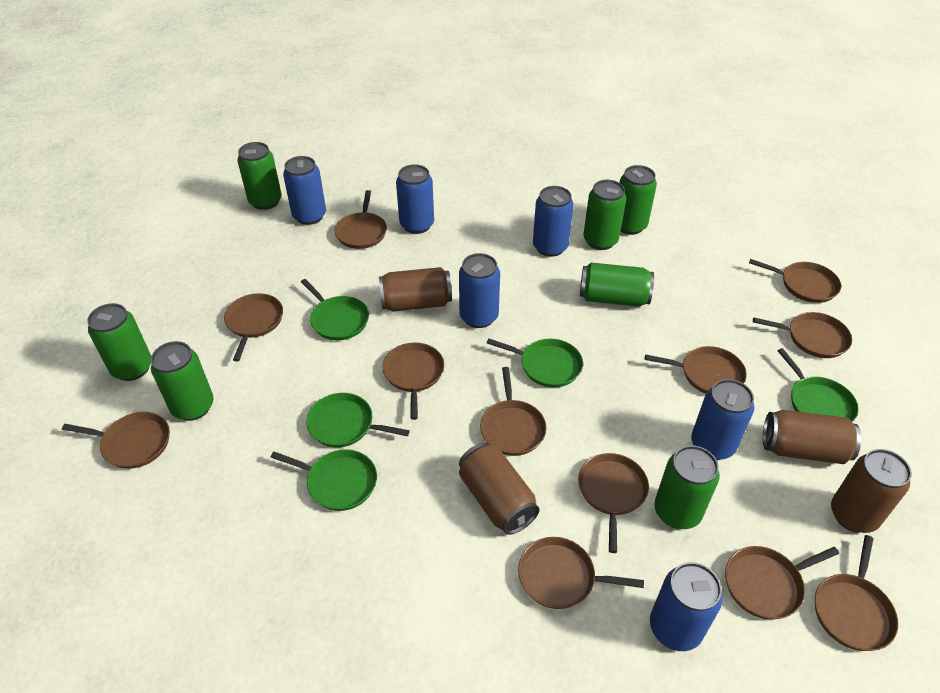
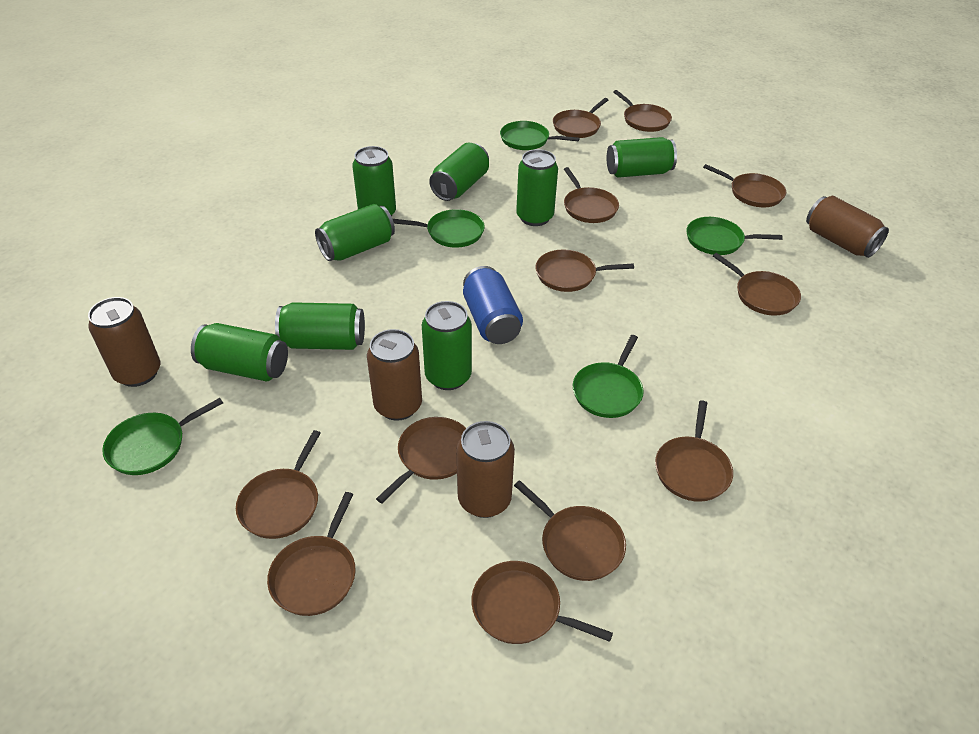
blue can: 6 -> 1
green can: 7 -> 8

